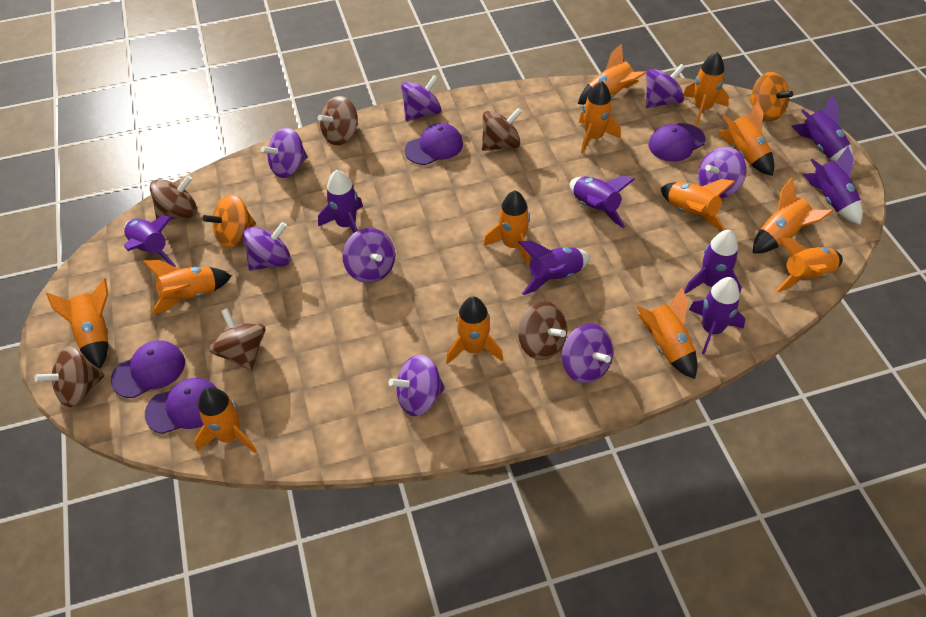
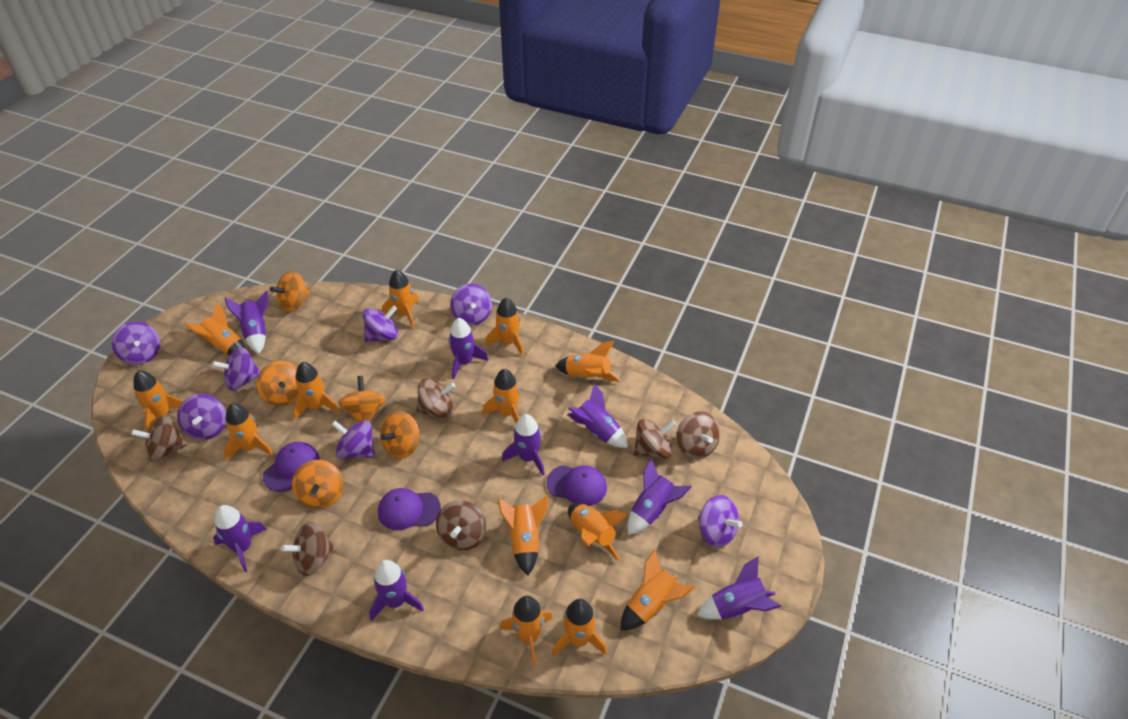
orange spinning top: 2 -> 5
purple cap: 4 -> 3
purple spinning top: 8 -> 7

